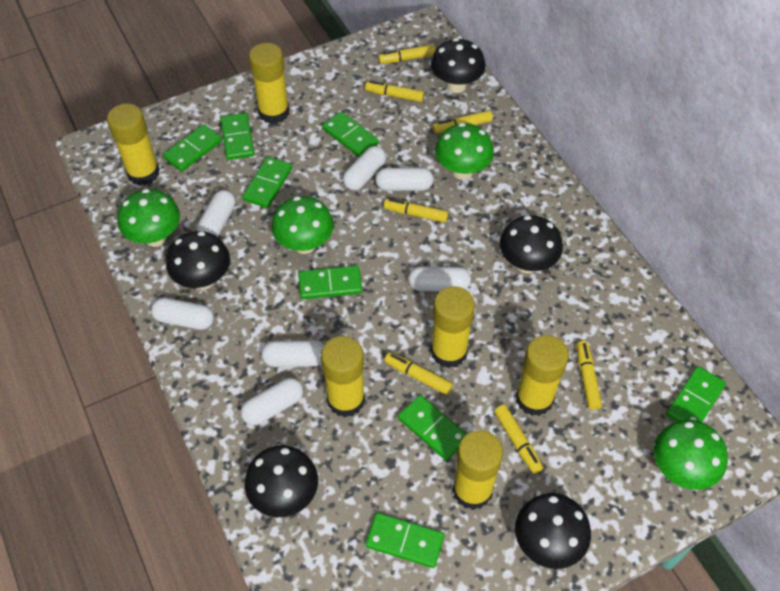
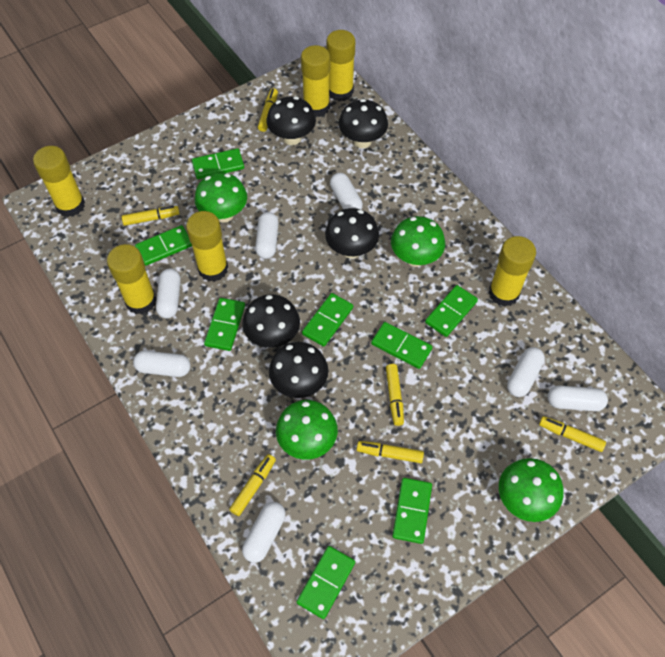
yellow marker: 7 -> 6

